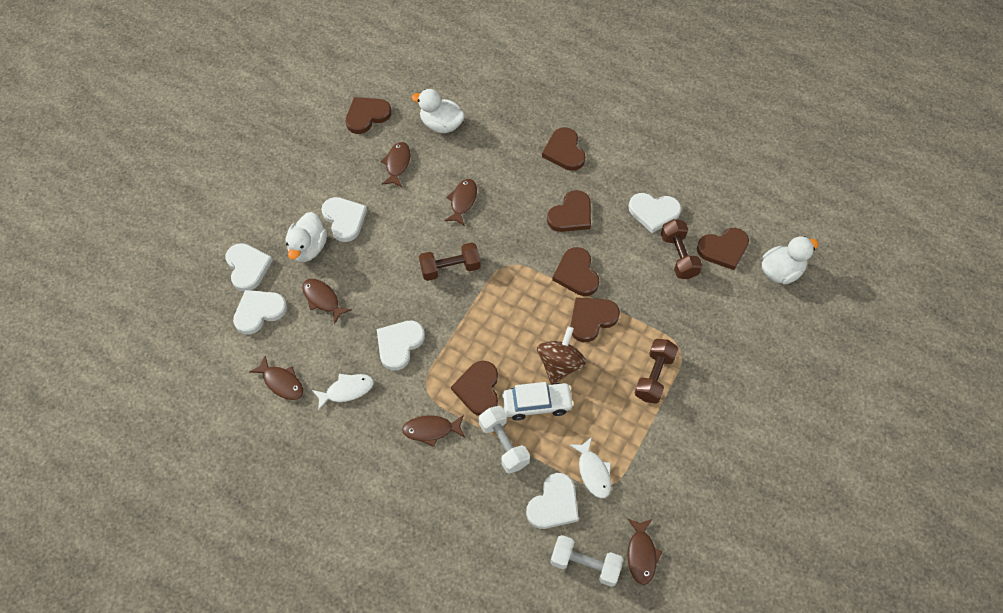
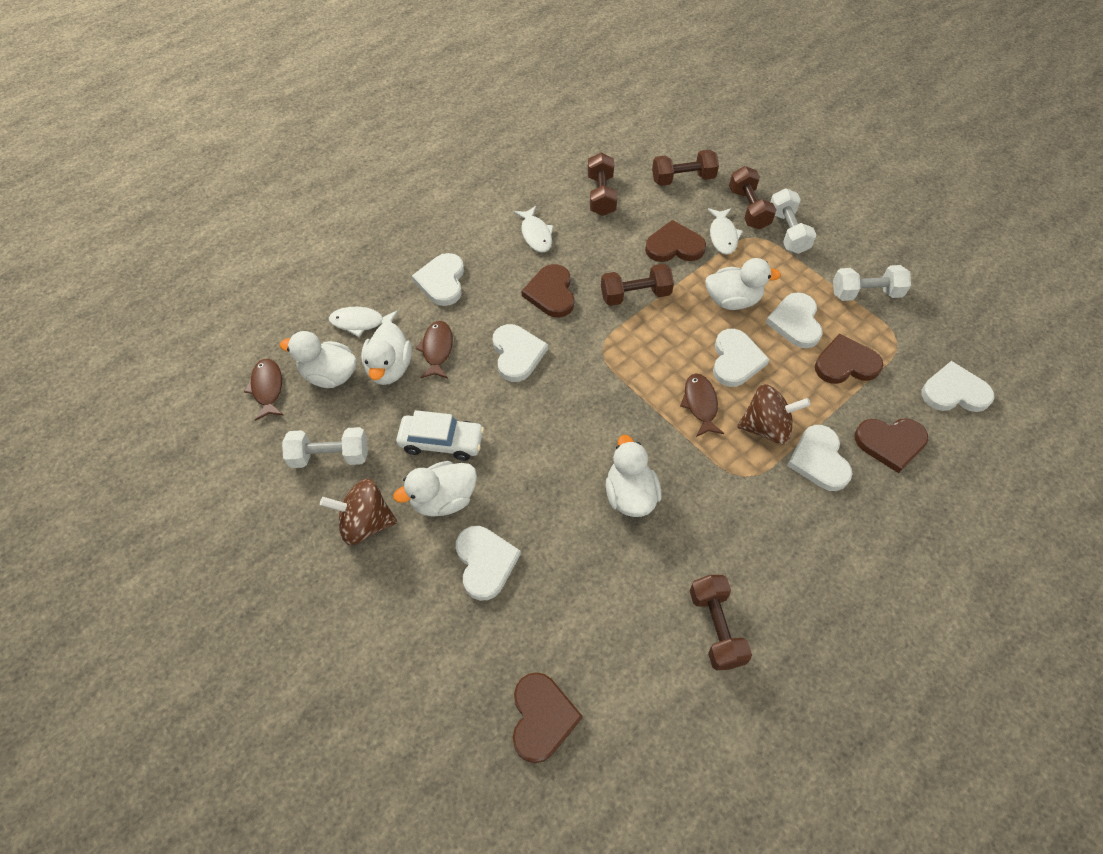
brown dumbbell: 3 -> 5
brown fish: 6 -> 3
brown heart: 7 -> 5
brown spinning top: 1 -> 2
white duck: 3 -> 5
white dumbbell: 2 -> 3
white fish: 2 -> 3
white heart: 6 -> 7

